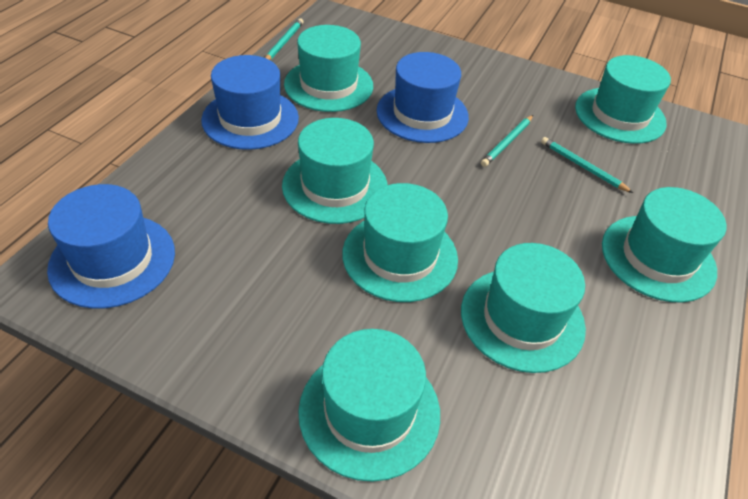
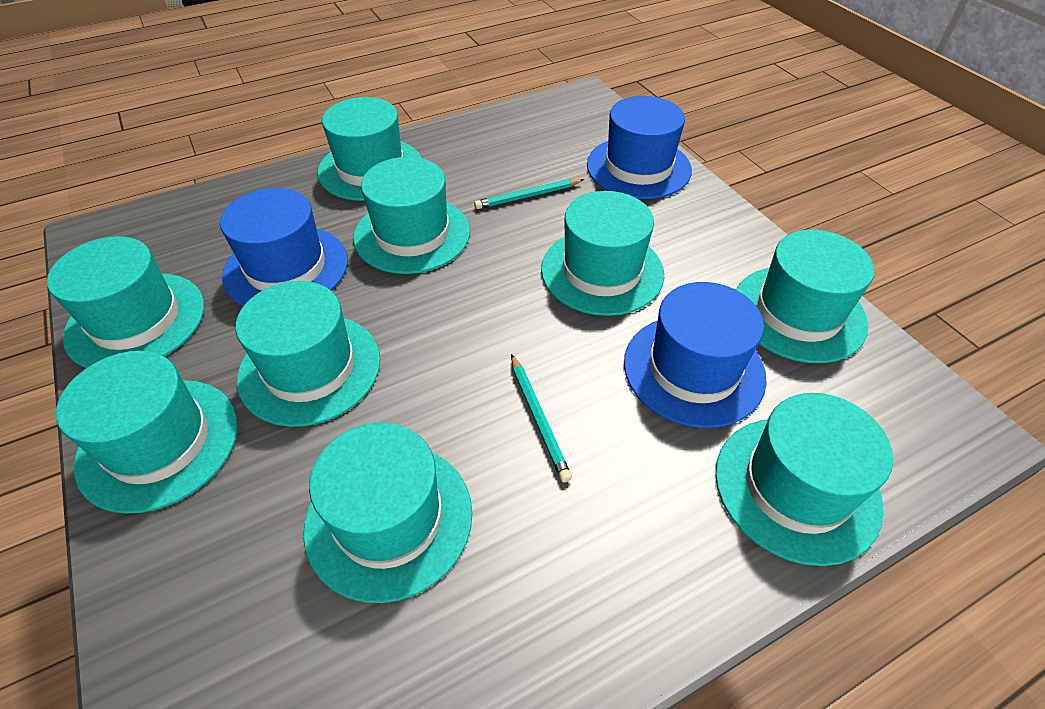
turquoise hat: 7 -> 9
turquoise pencil: 3 -> 2

